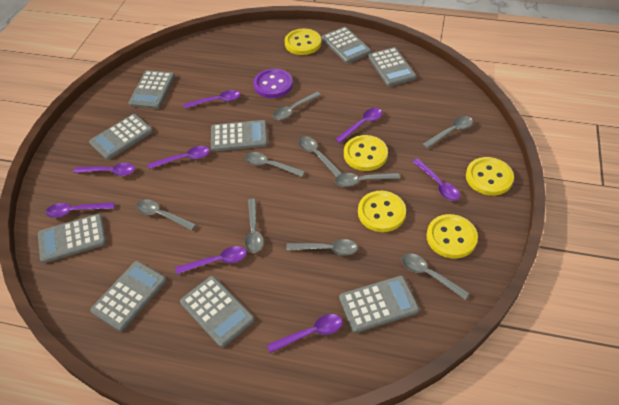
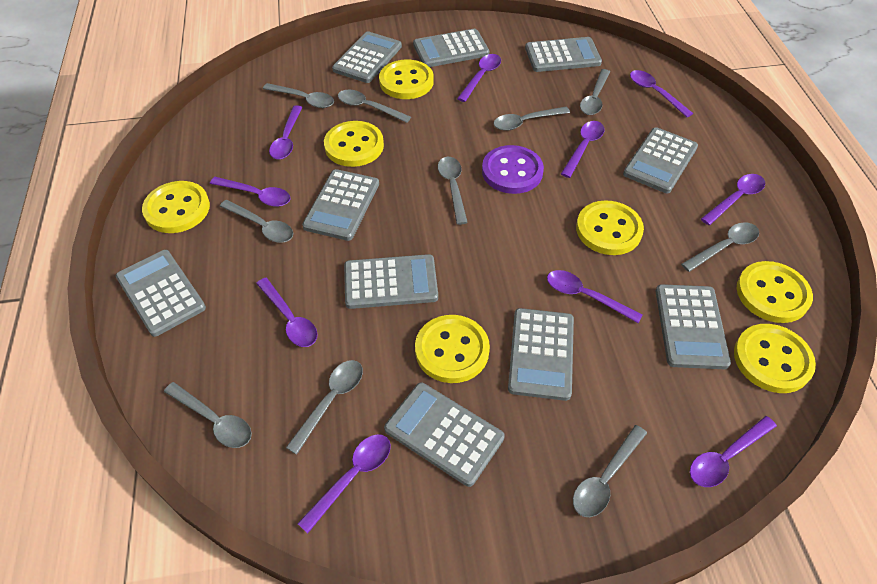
grey calculator: 9 -> 10
grey spoon: 9 -> 10
purple spoon: 8 -> 10
yellow button: 5 -> 7

